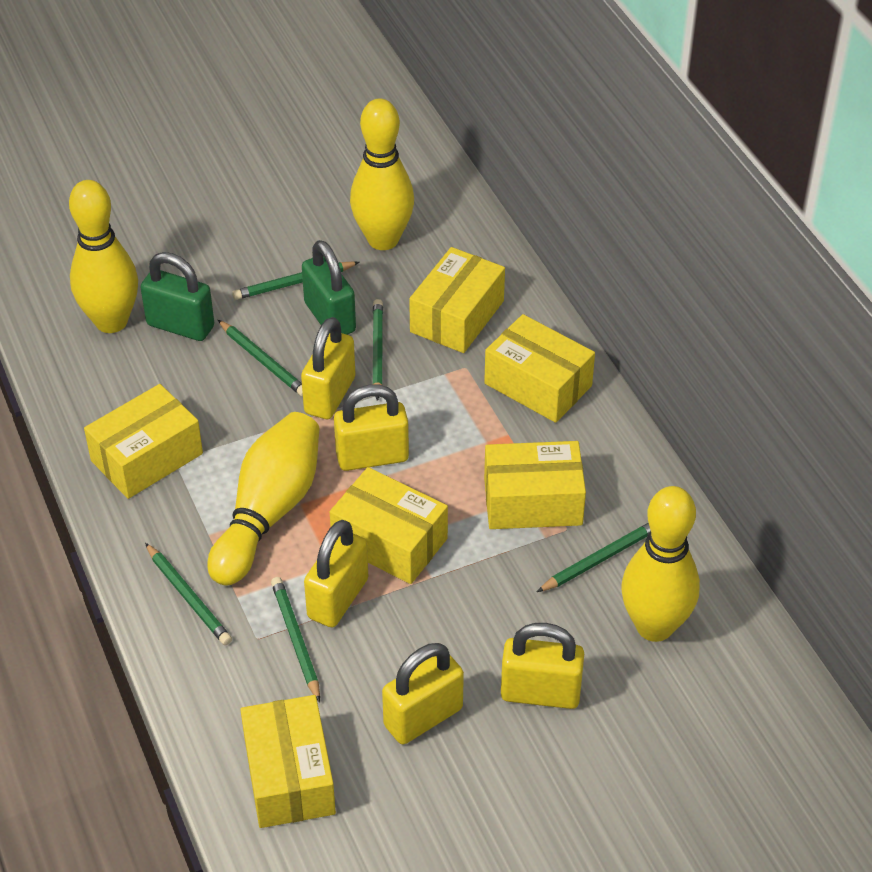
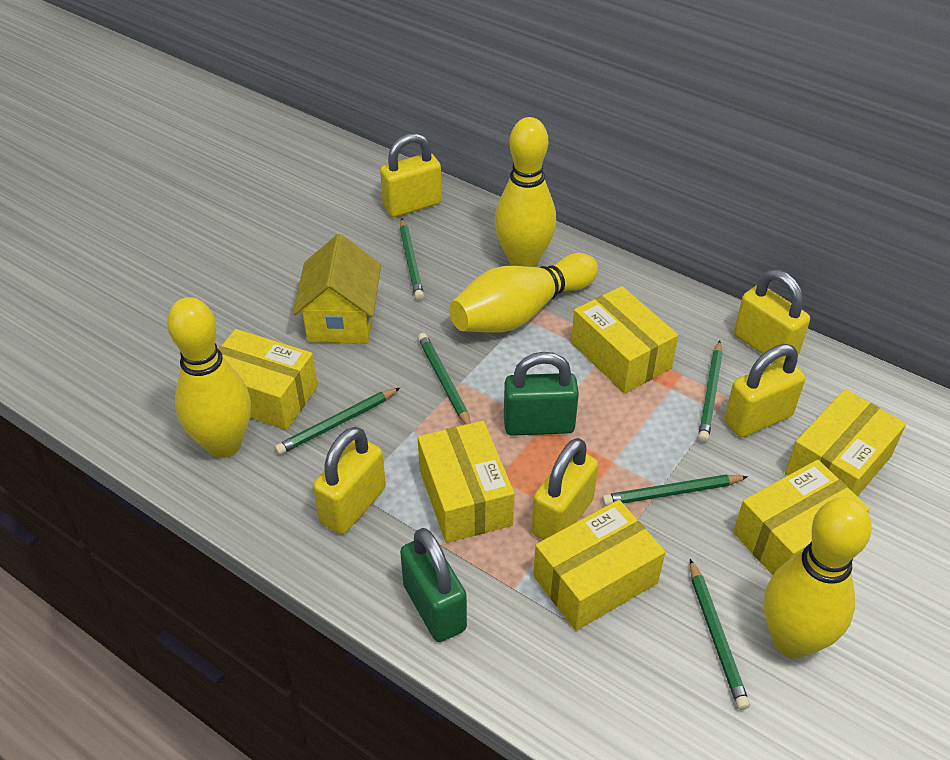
yellow house: 0 -> 1

